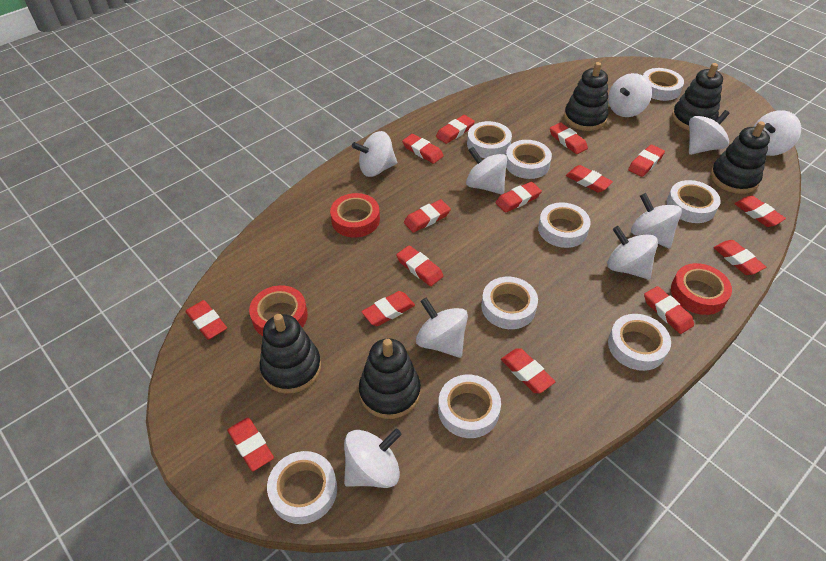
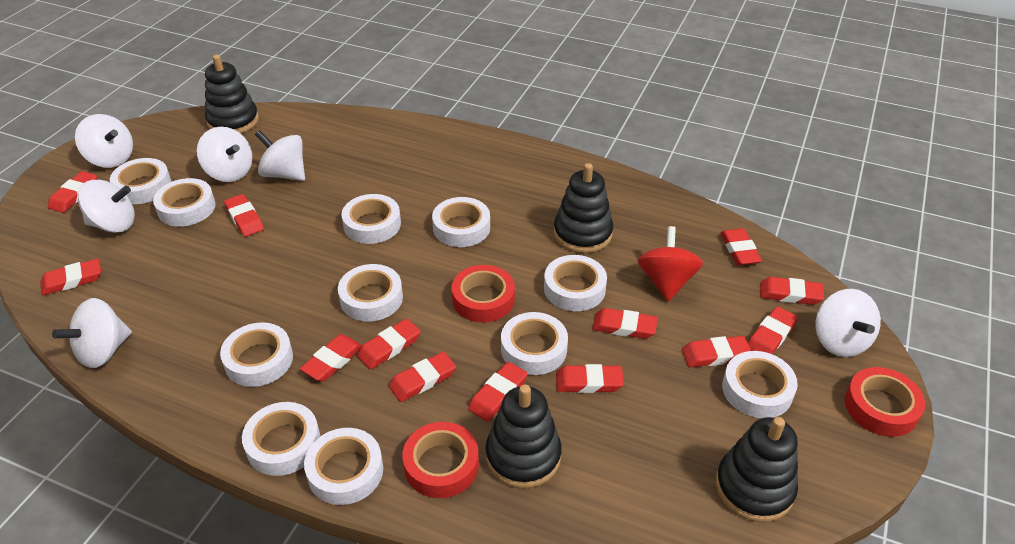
black stacking toy: 5 -> 4
red eraser: 15 -> 13
red spinning top: 0 -> 1
white spinning top: 9 -> 6
white tape: 9 -> 11

